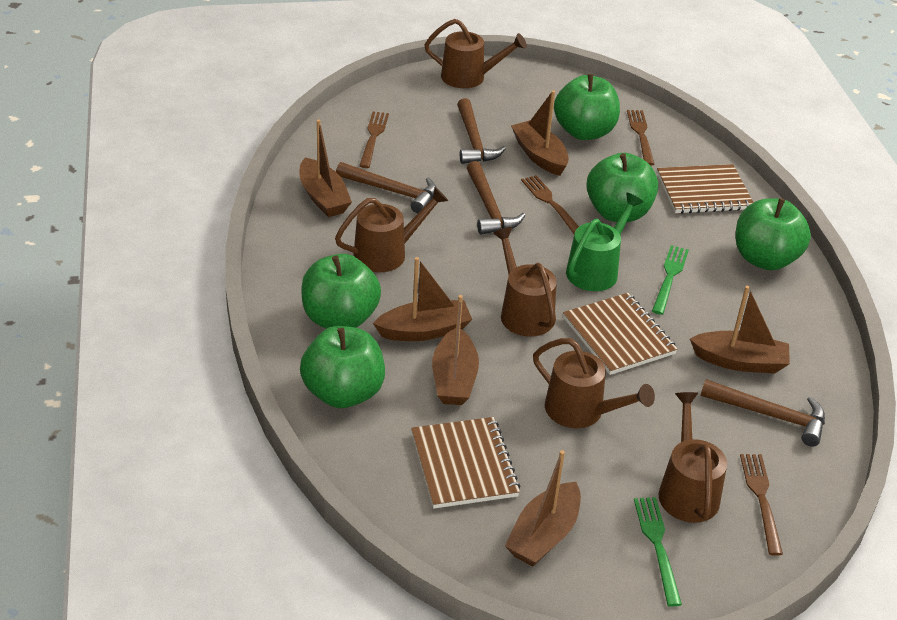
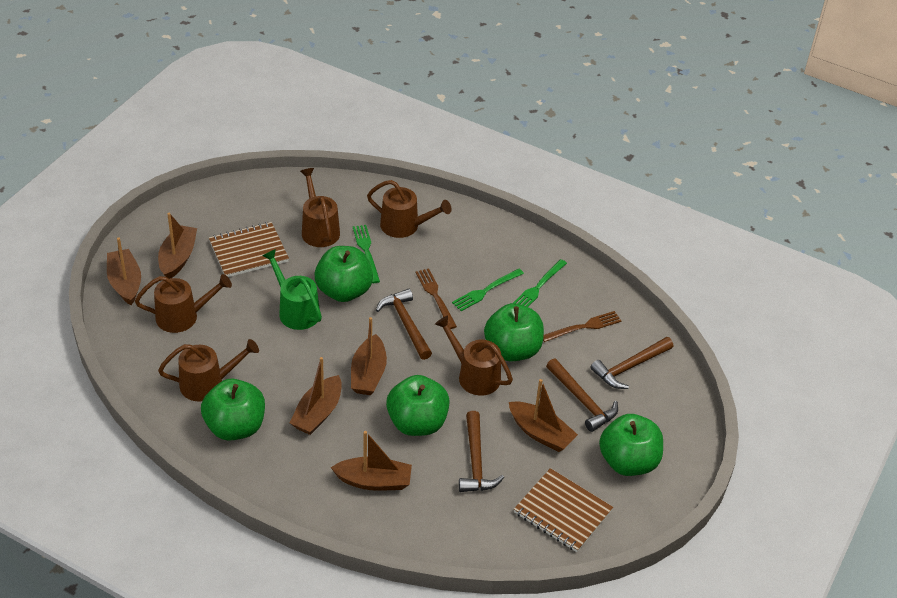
brown fork: 4 -> 2
brown notebook: 3 -> 2
green fork: 2 -> 3

